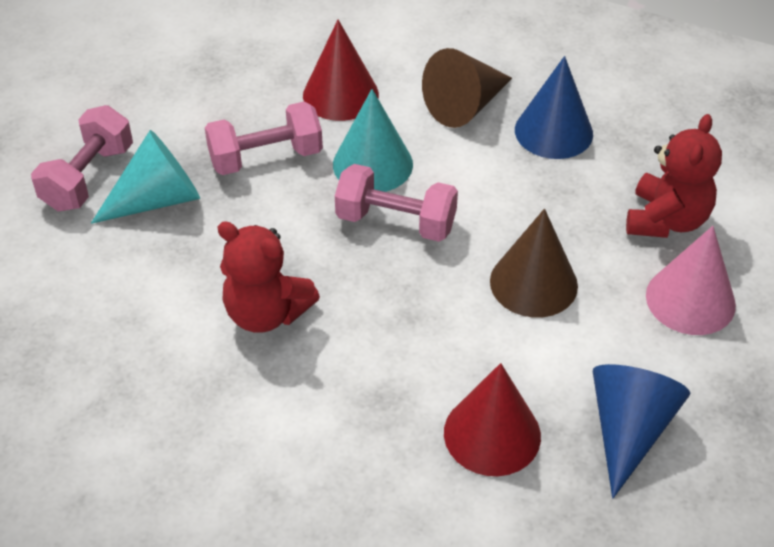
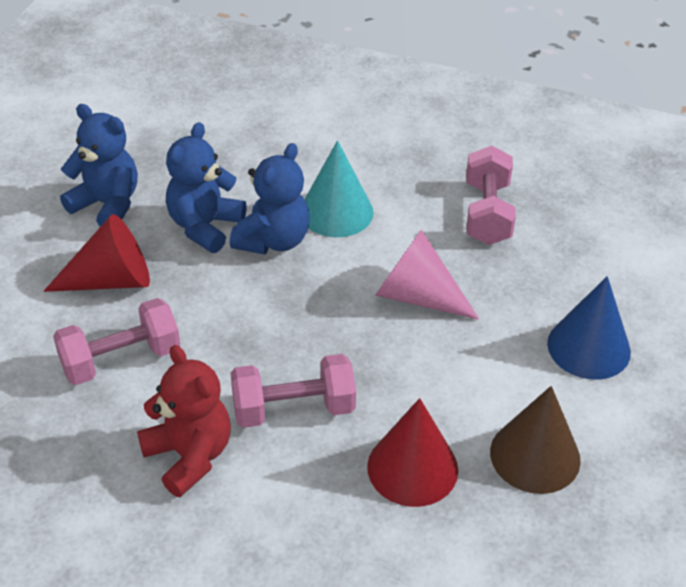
blue cone: 2 -> 1
blue teddy bear: 0 -> 3
brown cone: 2 -> 1
red teddy bear: 2 -> 1
turquoise cone: 2 -> 1

